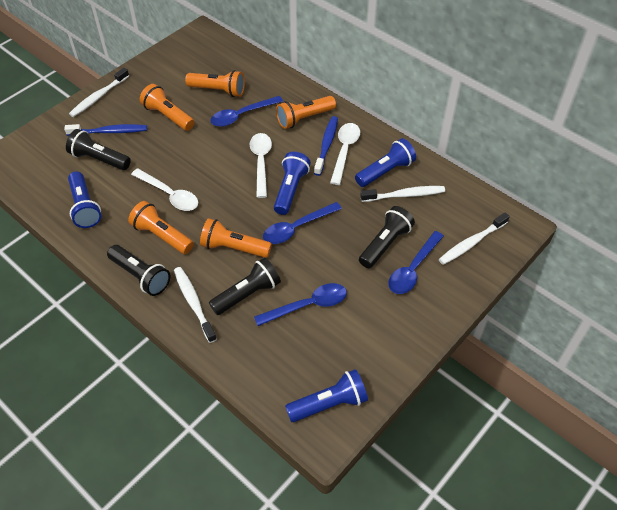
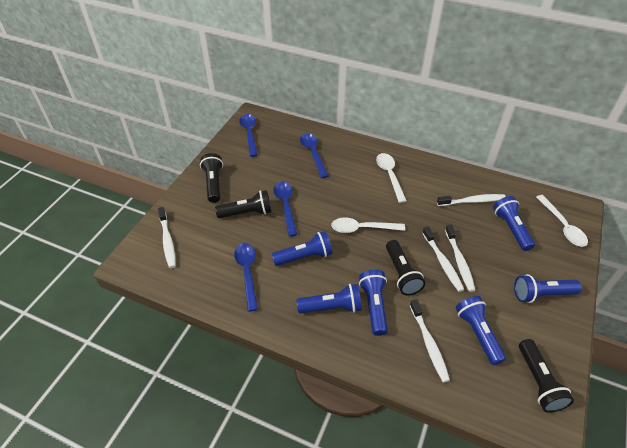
blue flashlight: 4 -> 6
blue toothbrush: 2 -> 0
orange flashlight: 5 -> 0
white toothbrush: 4 -> 5

